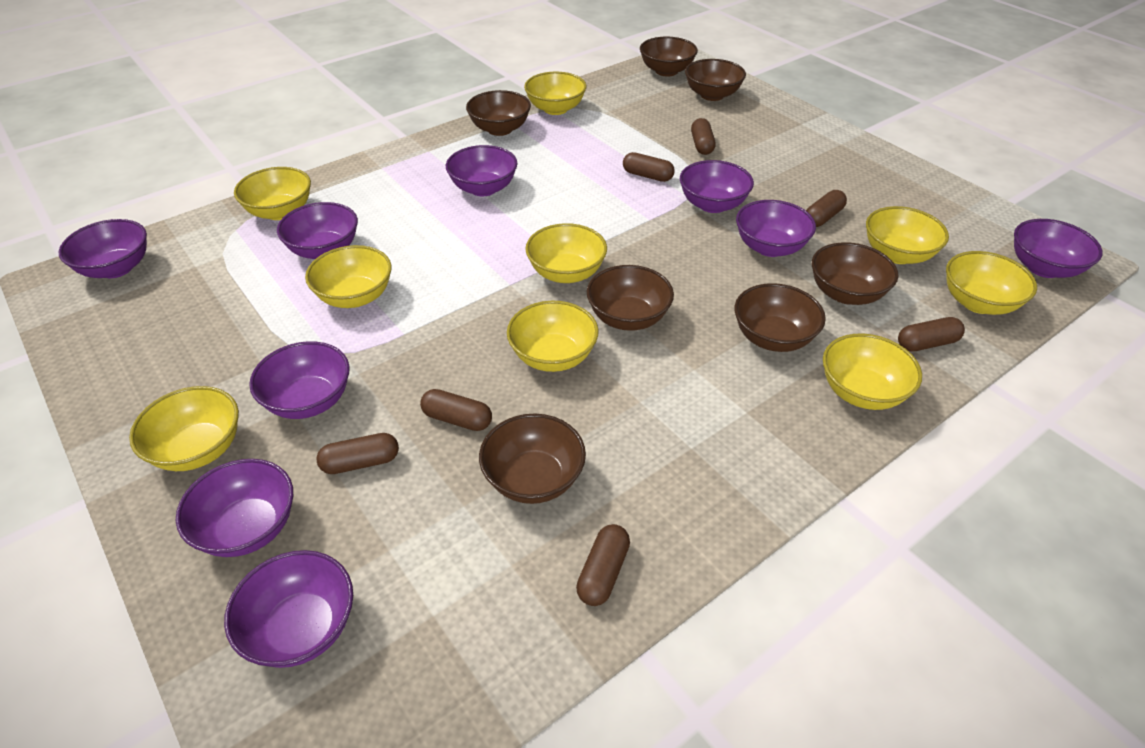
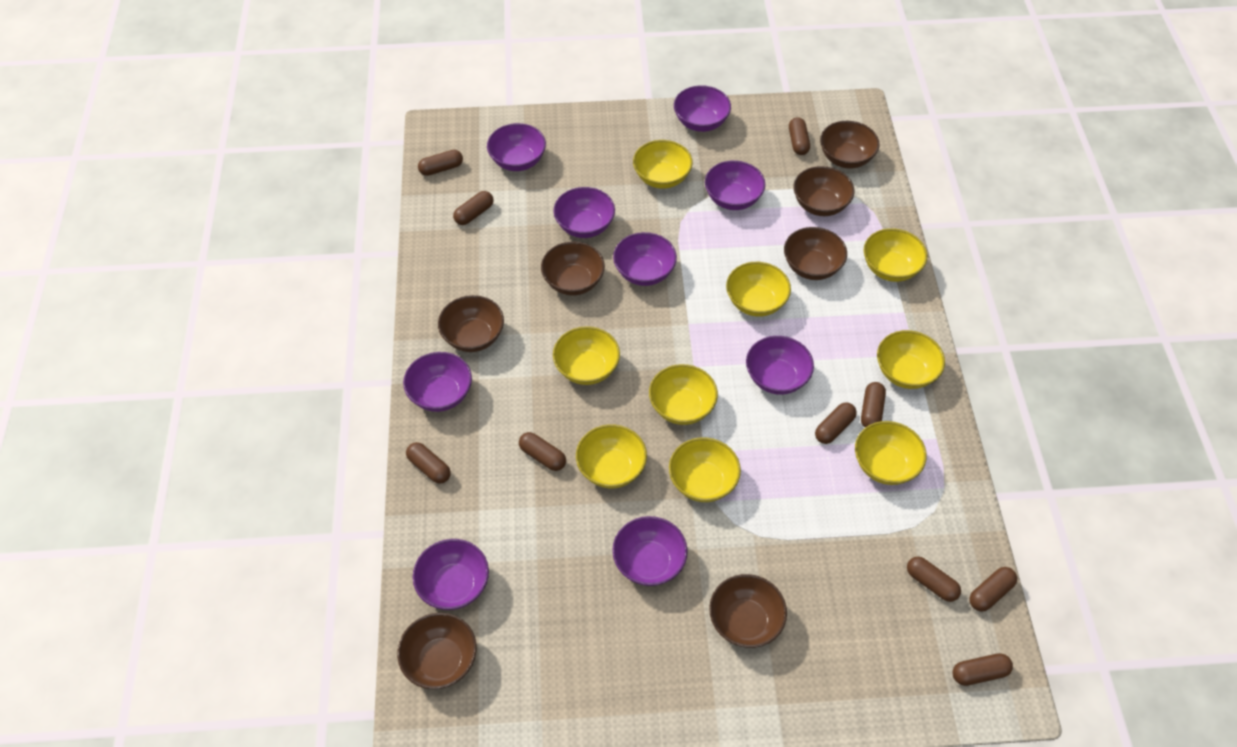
brown capsule: 7 -> 10

